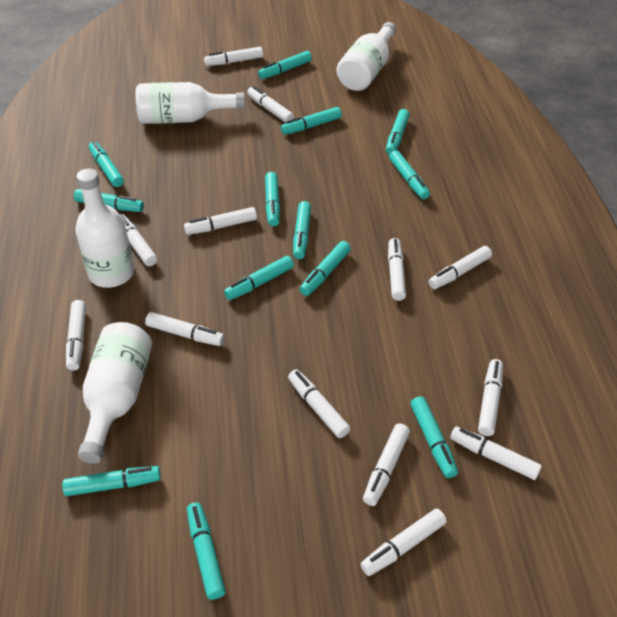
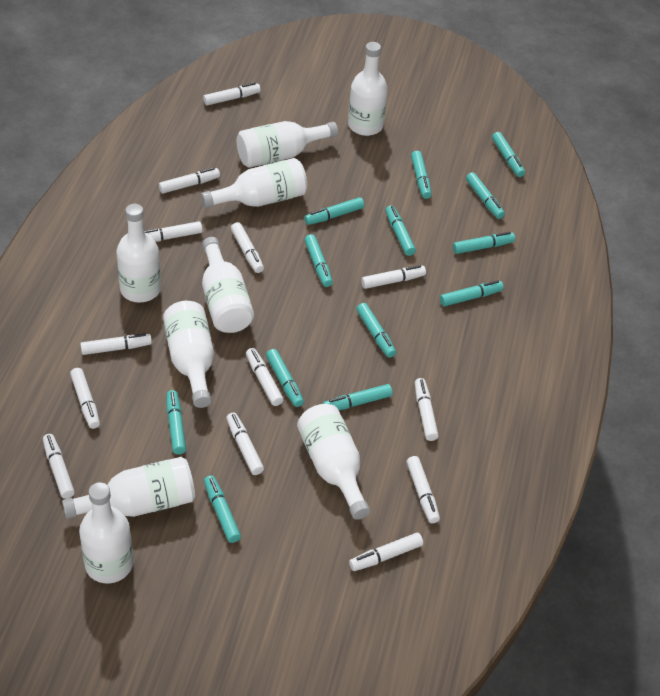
white bottle: 4 -> 9

